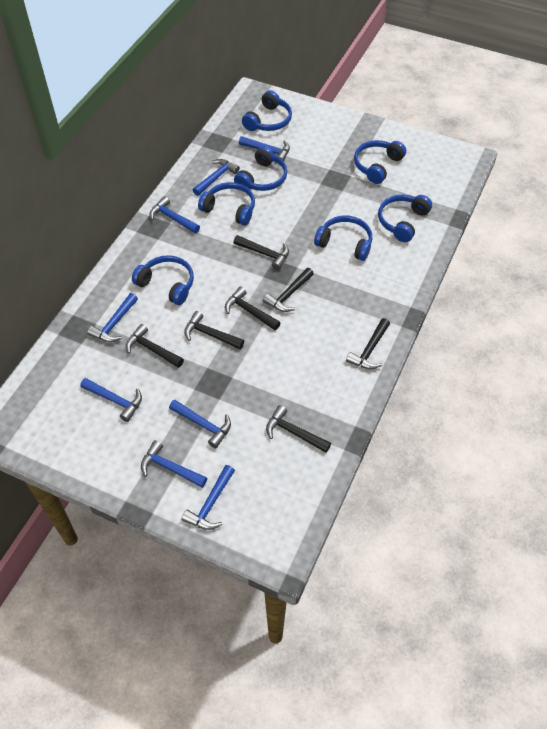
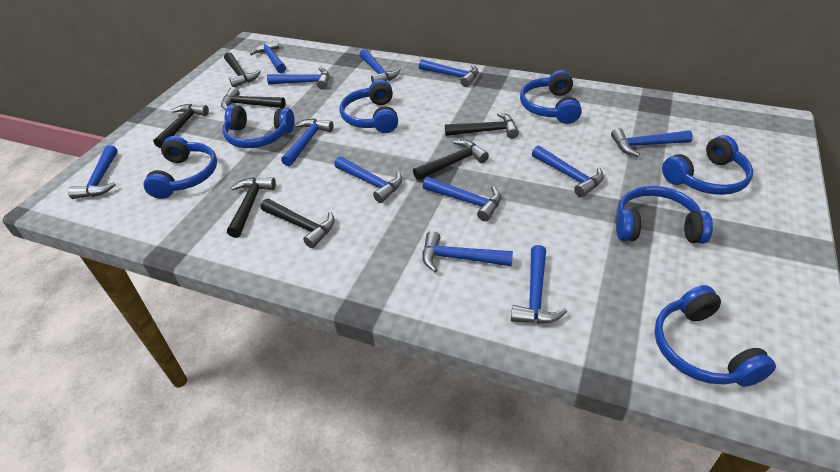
blue hammer: 8 -> 12

